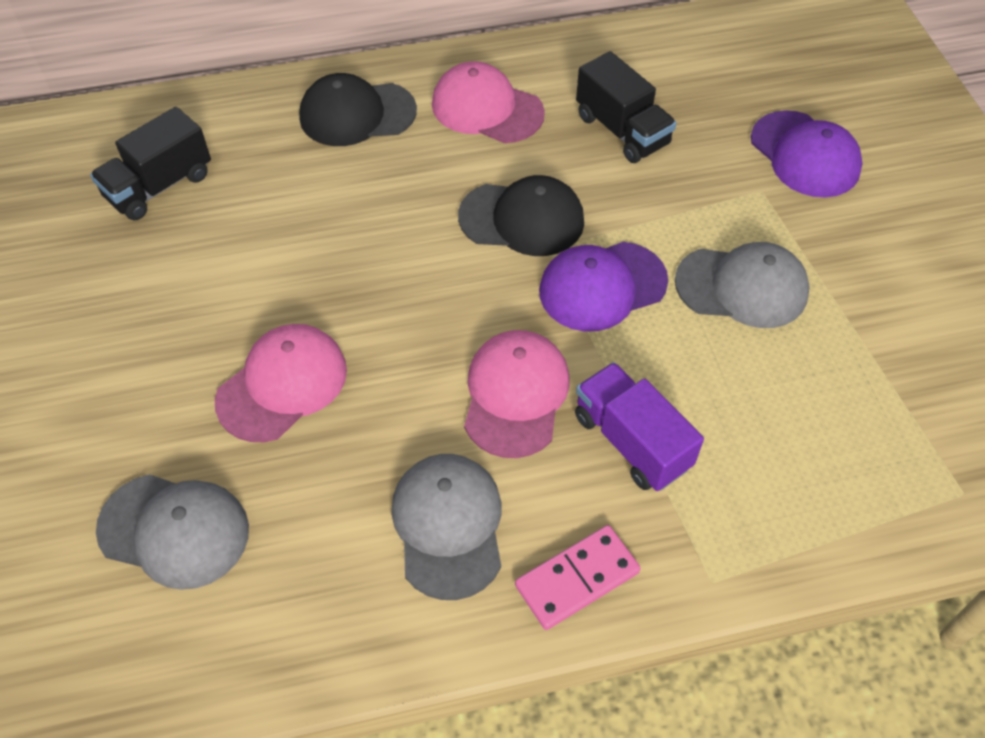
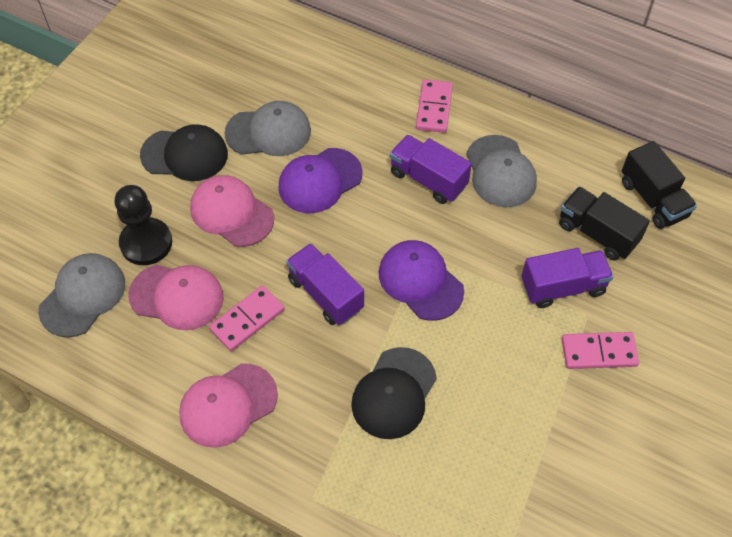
black pawn: 0 -> 1
pink domino: 1 -> 3
purple truck: 1 -> 3

